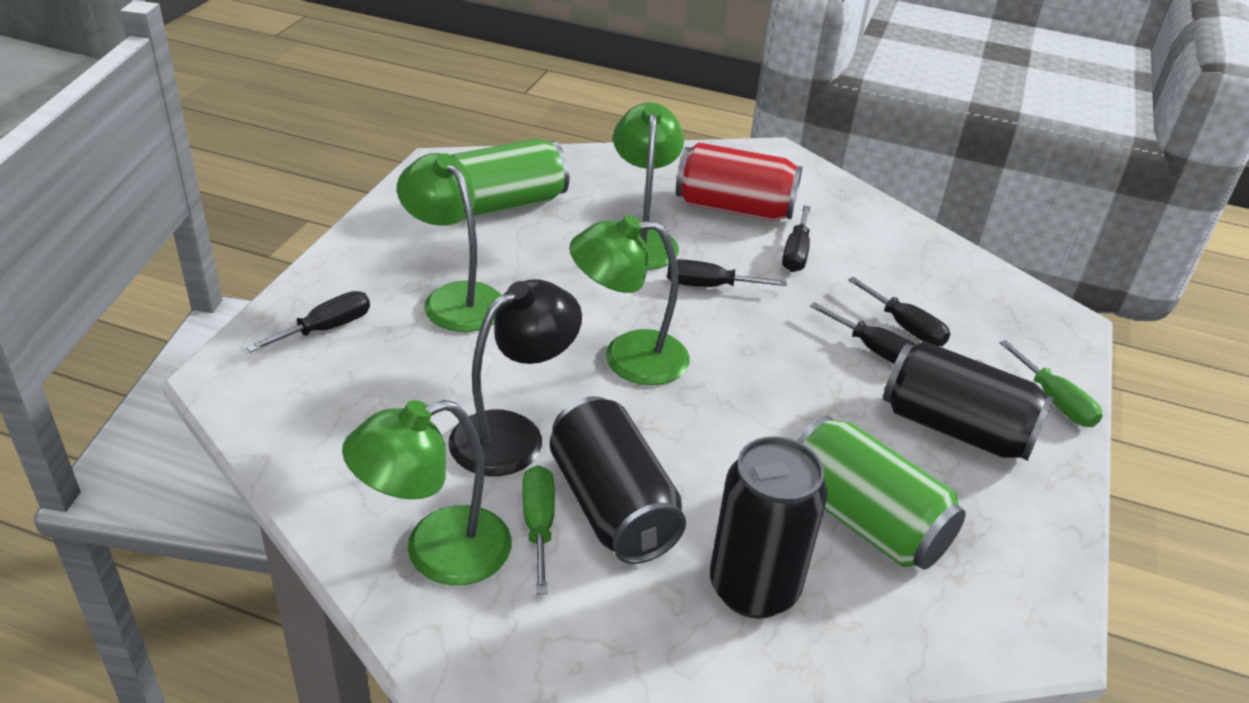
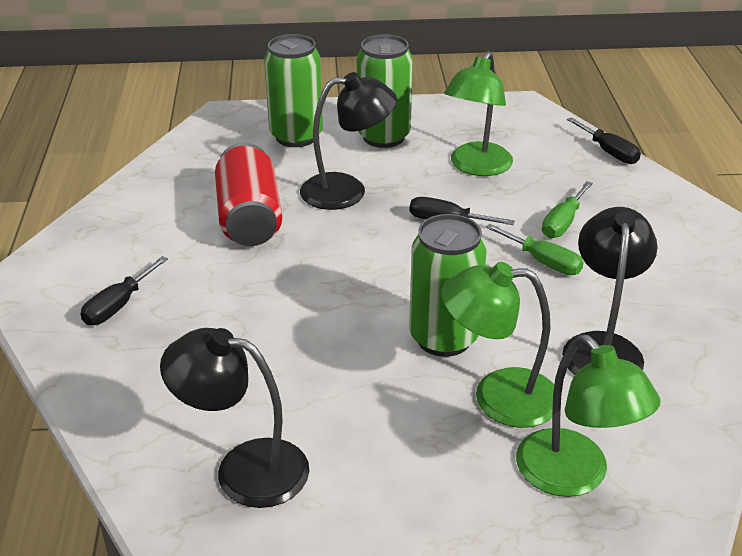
black can: 3 -> 0
black lamp: 1 -> 3
black screwdriver: 5 -> 3
green can: 2 -> 3
green lamp: 4 -> 3

